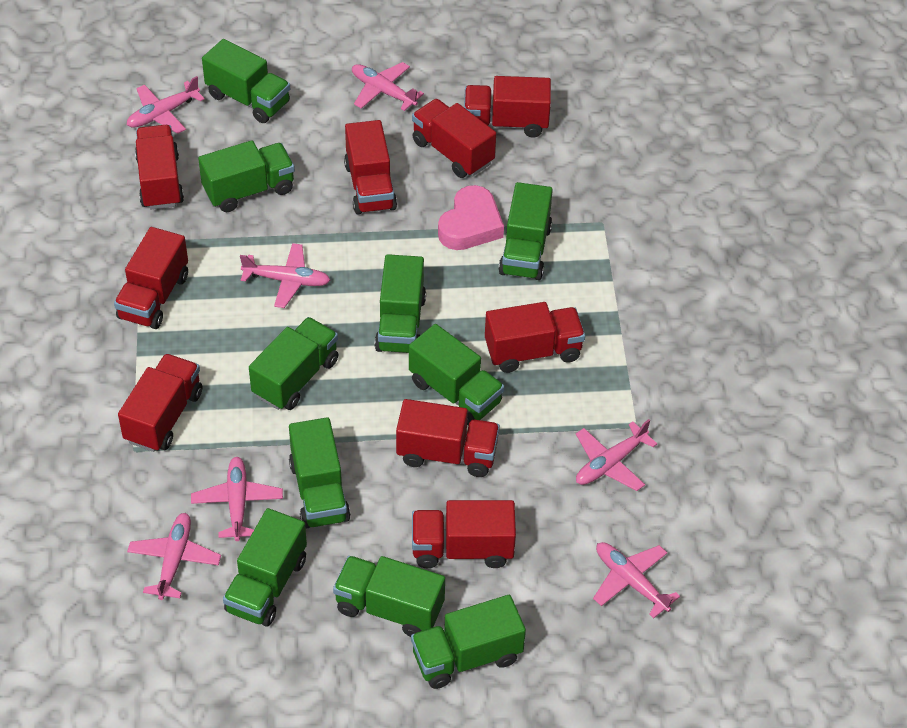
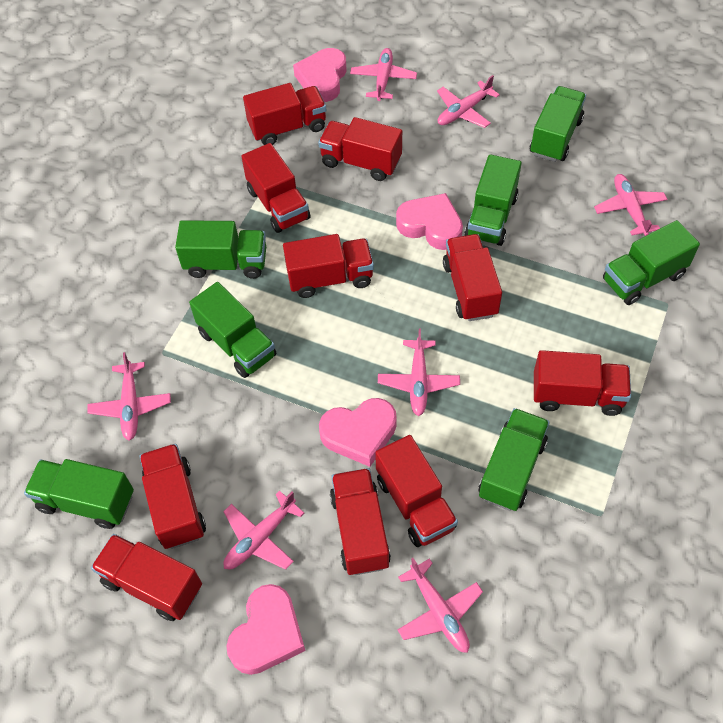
green truck: 10 -> 7
pink heart: 1 -> 4
red truck: 9 -> 10

